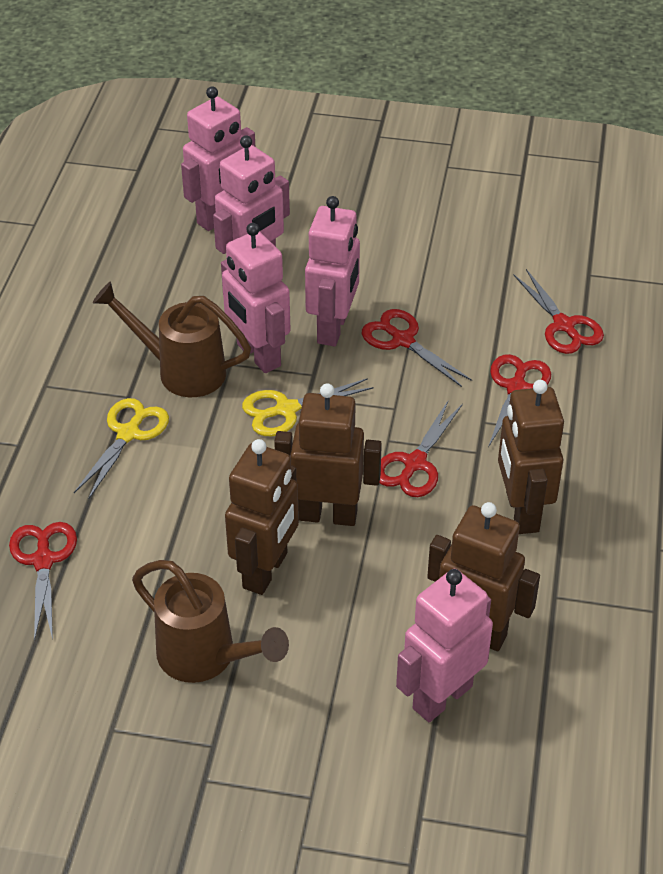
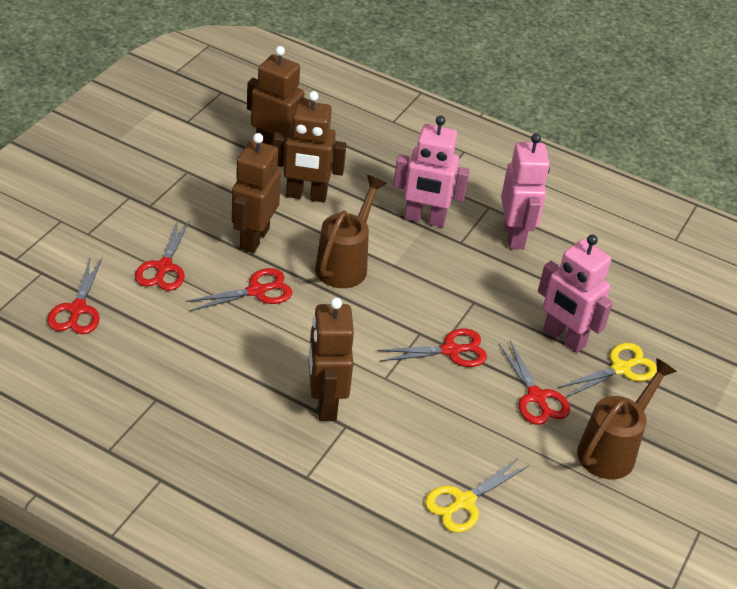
pink robot: 5 -> 3

